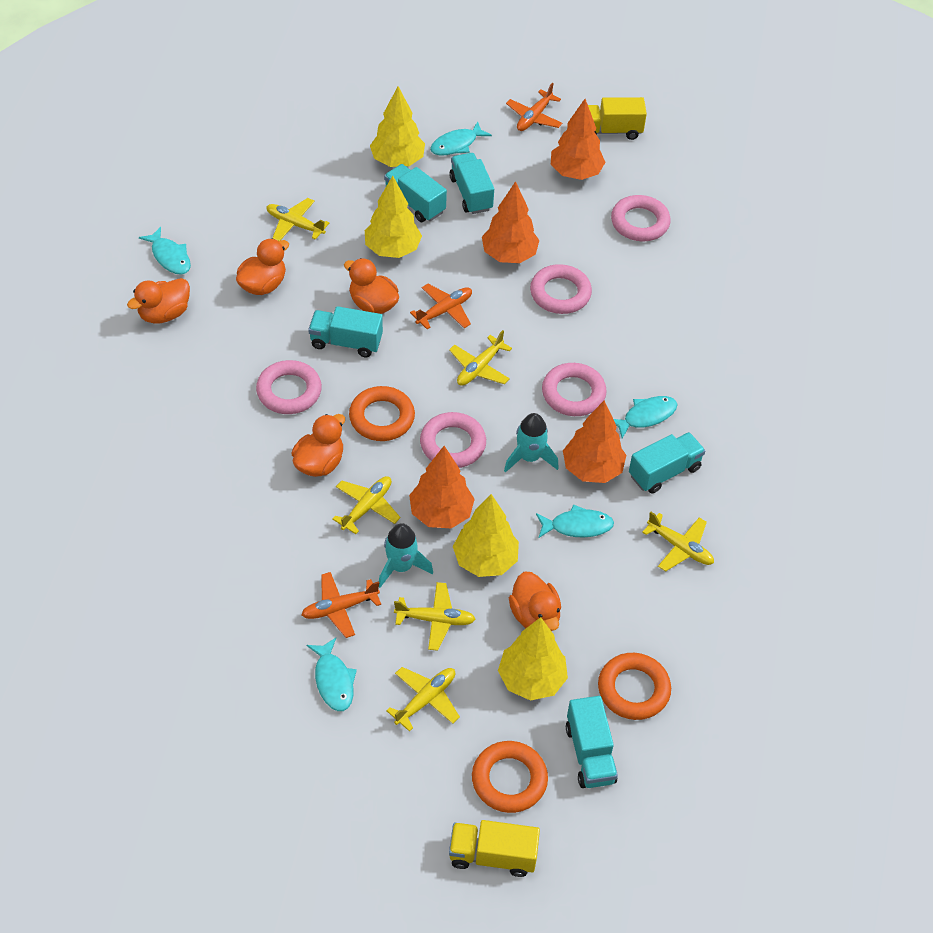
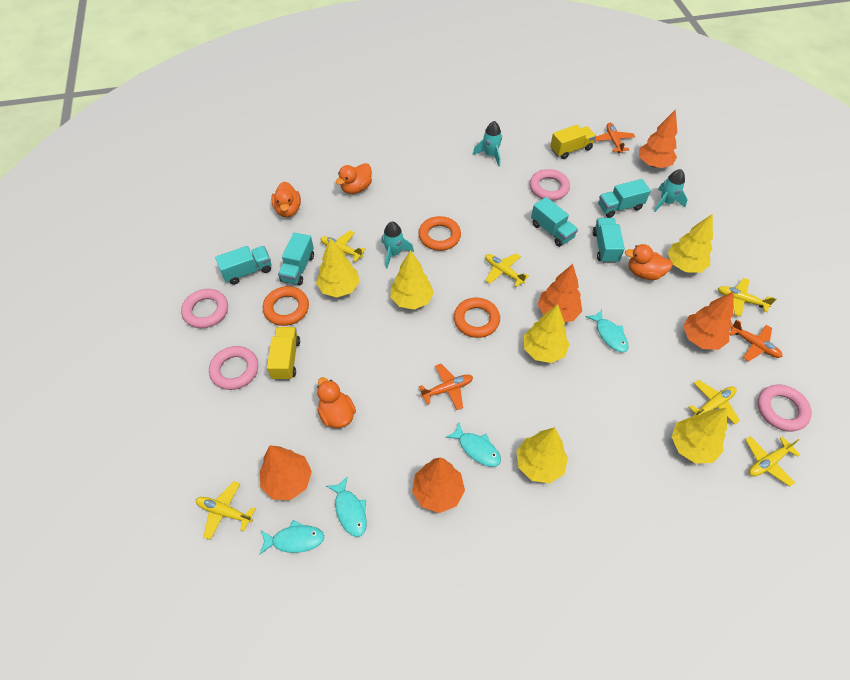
orange duck: 5 -> 4
orange tree: 4 -> 5
pink ring: 5 -> 4
turquoise fish: 5 -> 4
turquoise rocket: 2 -> 3
yellow tree: 4 -> 6

